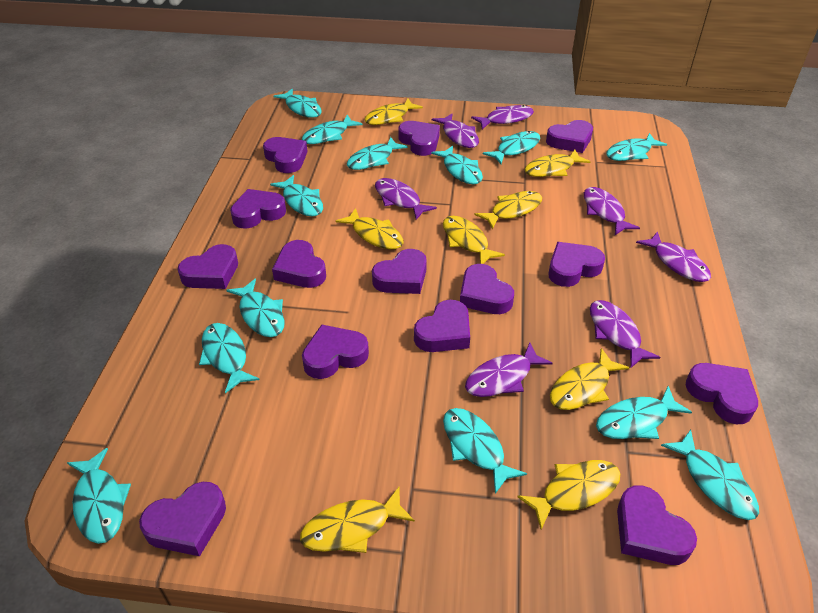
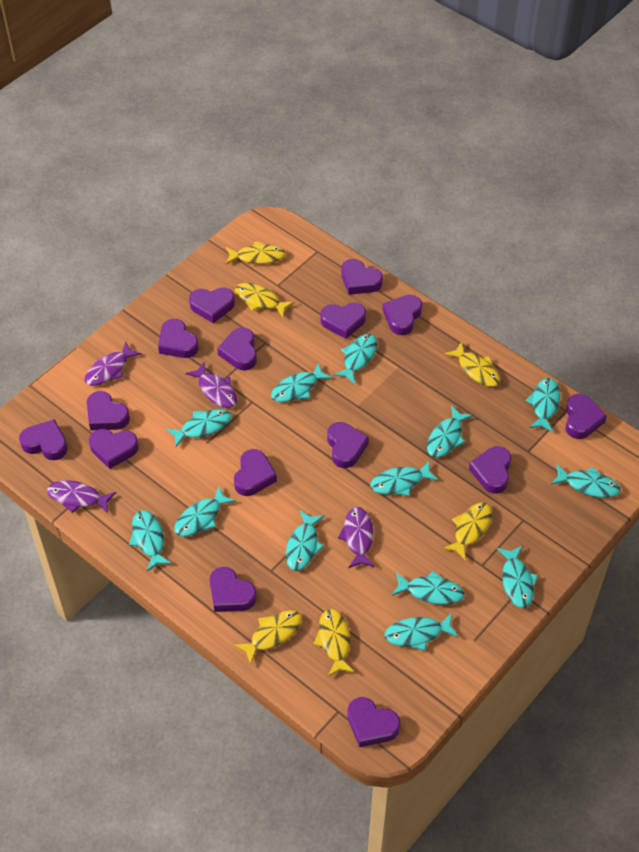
purple fish: 7 -> 4
purple heart: 14 -> 15
yellow fish: 8 -> 6

